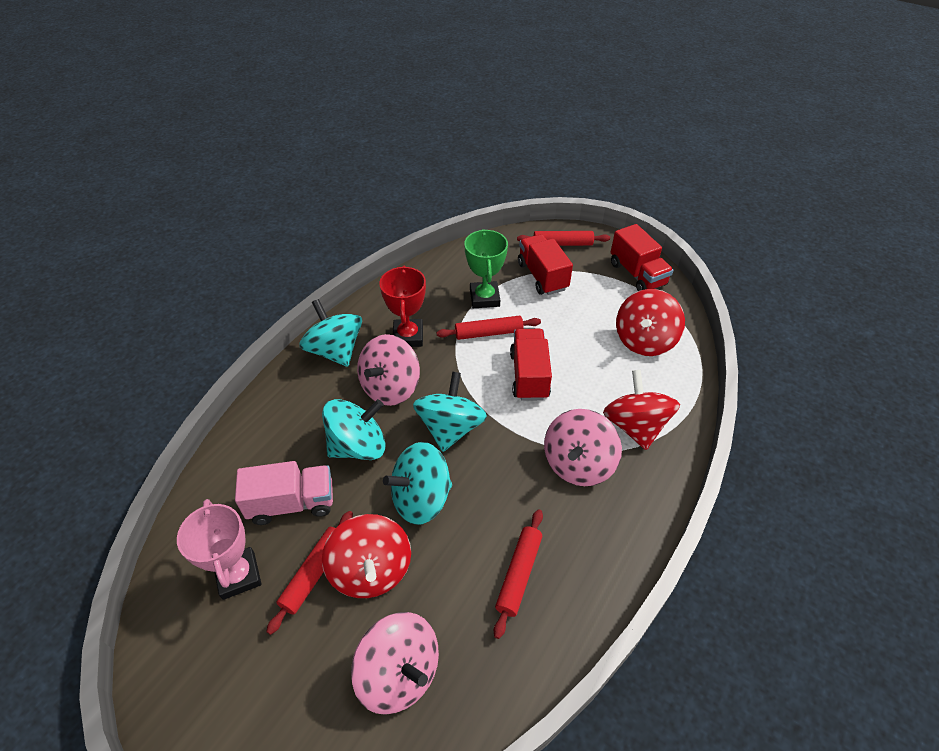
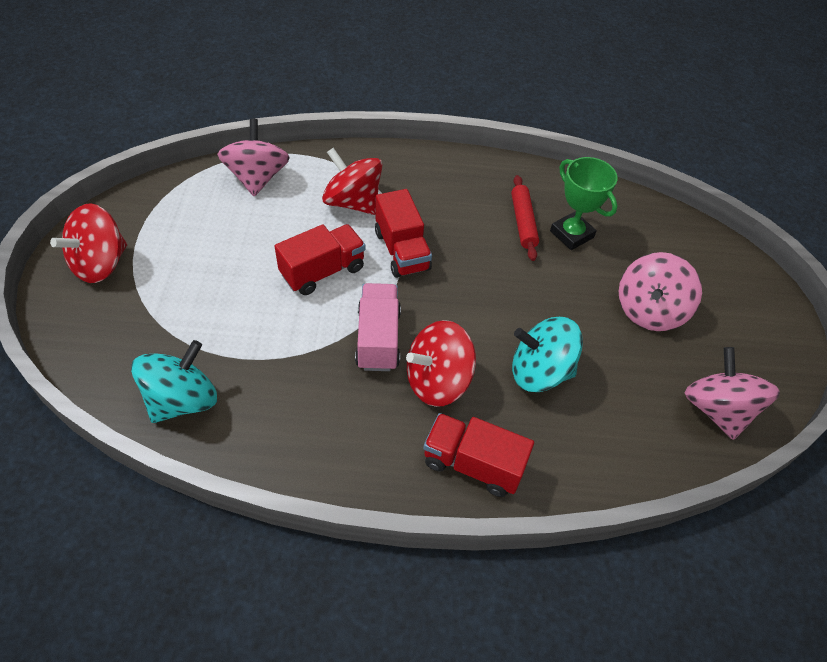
pink trophy: 1 -> 0
red rolling pin: 4 -> 1
red trophy: 1 -> 0
turquoise spinning top: 4 -> 2

